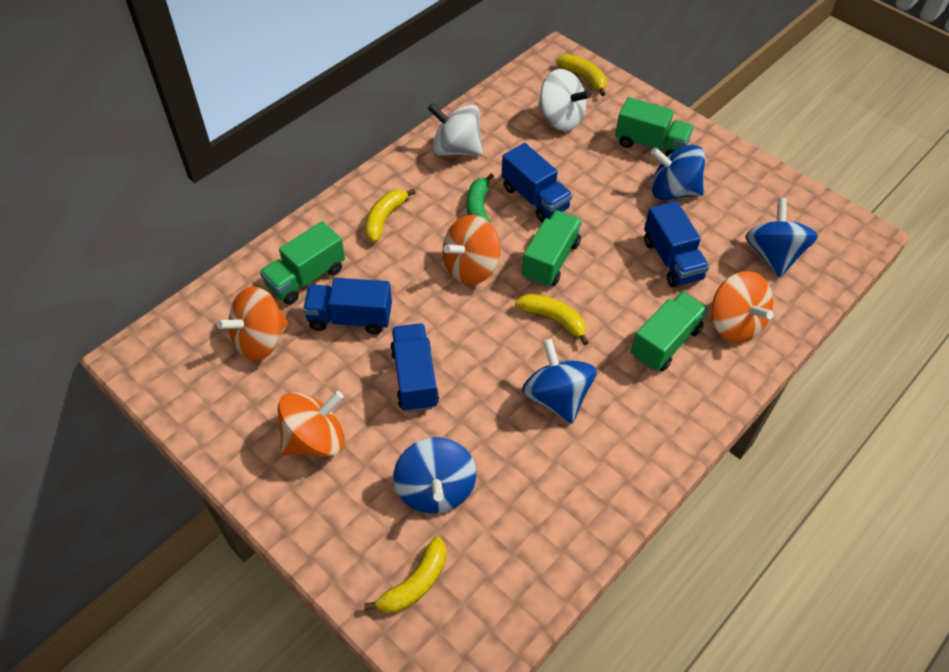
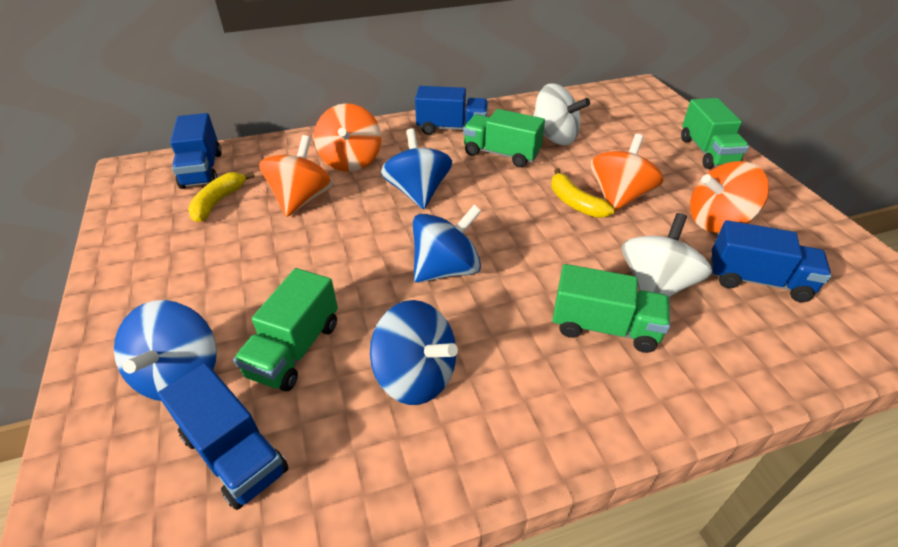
green banana: 1 -> 0
yellow banana: 4 -> 2

